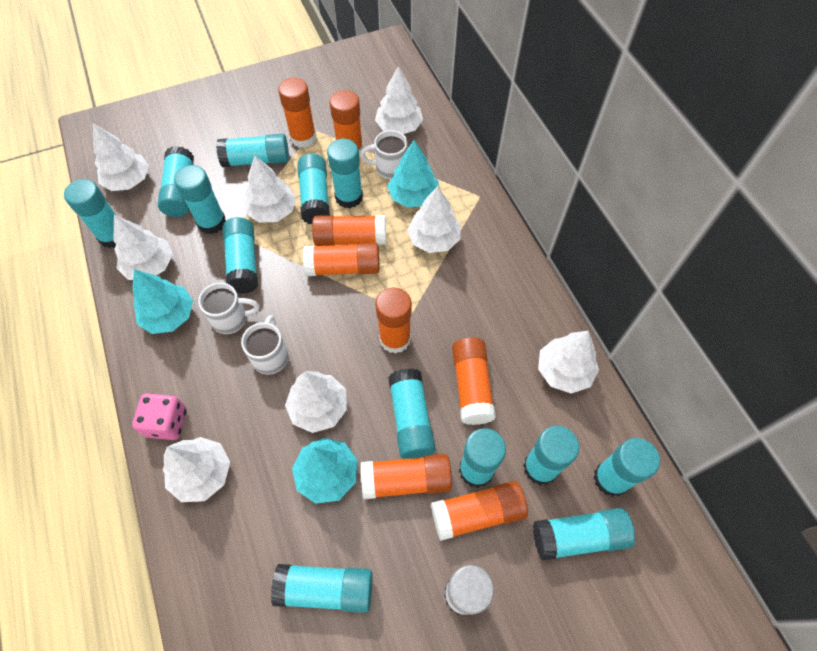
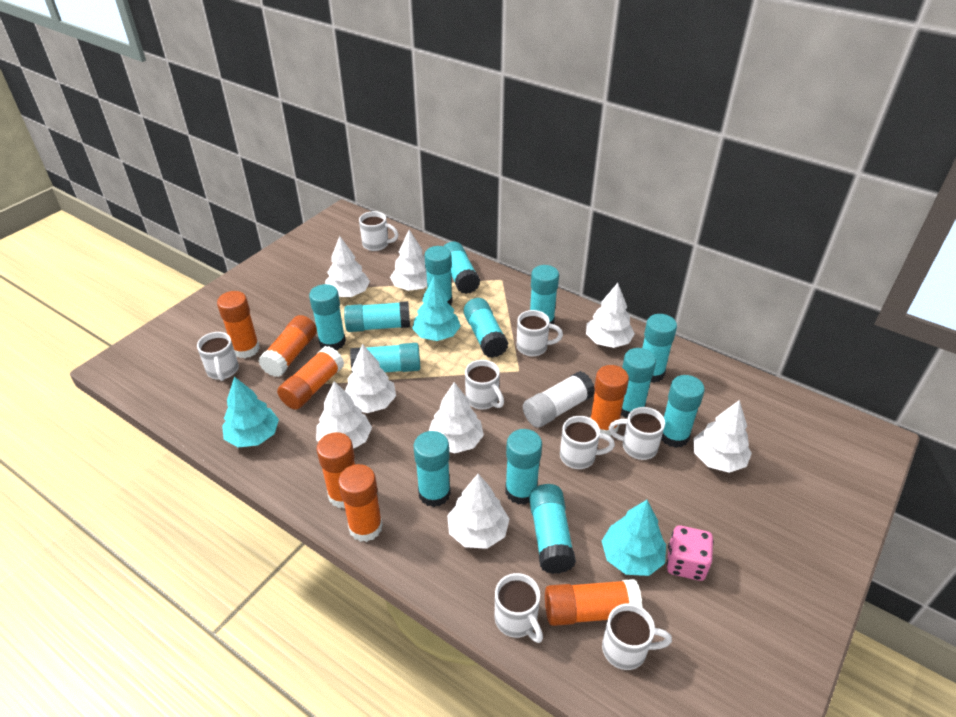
orange glue stick: 8 -> 7
white mug: 3 -> 8

